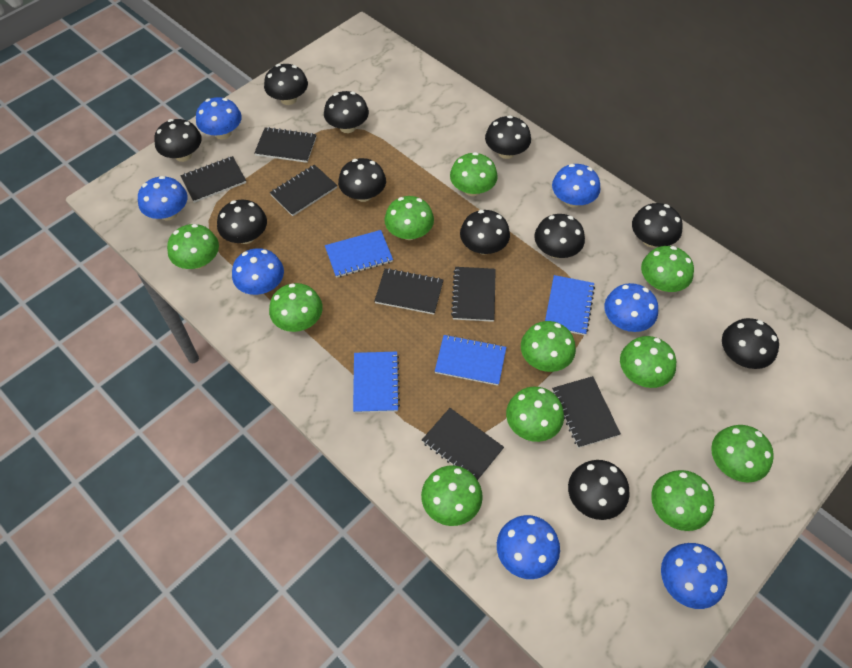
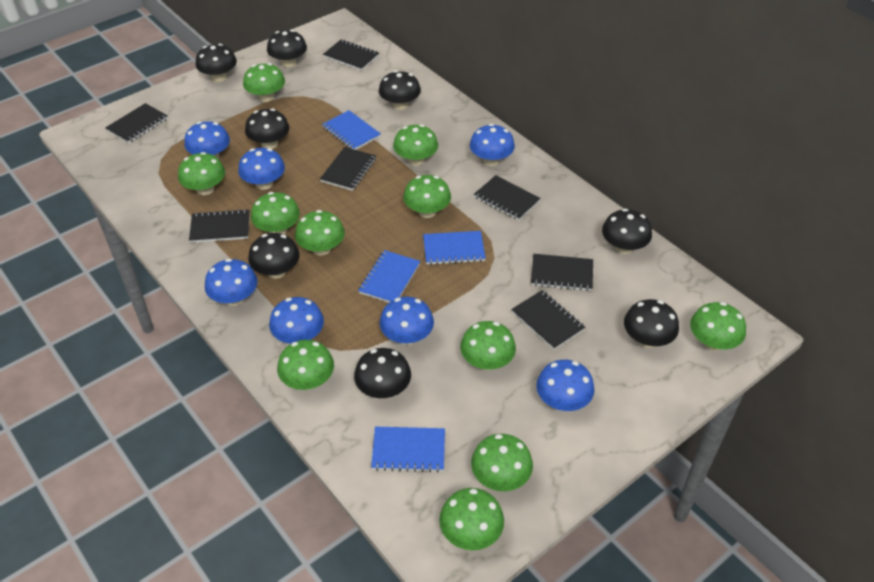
black mushroom: 11 -> 8

